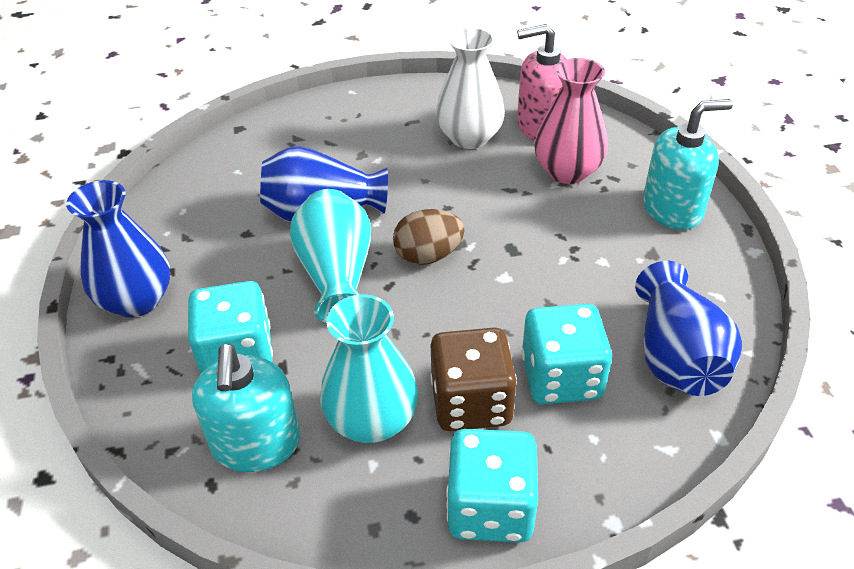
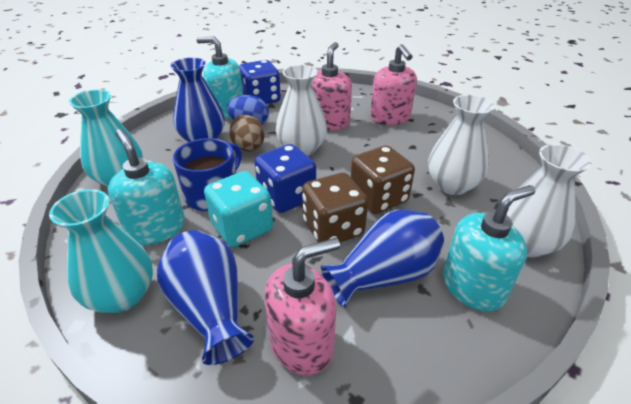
blue dice: 0 -> 2
blue egg: 0 -> 1
blue mug: 0 -> 1
brown dice: 1 -> 2
pink soap dispenser: 1 -> 3
pink vase: 1 -> 0
turquoise dice: 3 -> 1
turquoise soap dispenser: 2 -> 3
white vase: 1 -> 3

